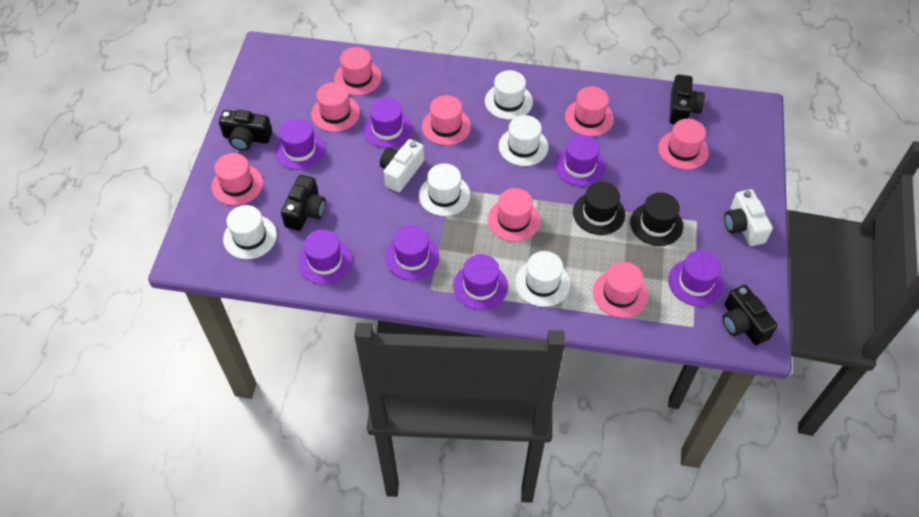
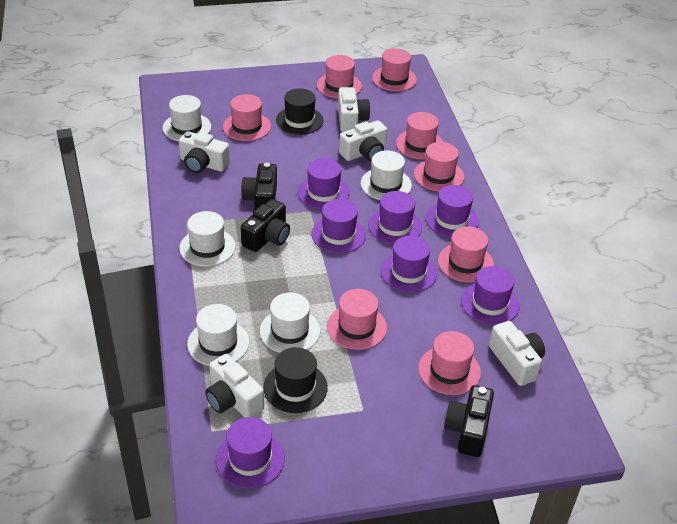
black camera: 4 -> 3
white camera: 2 -> 5

